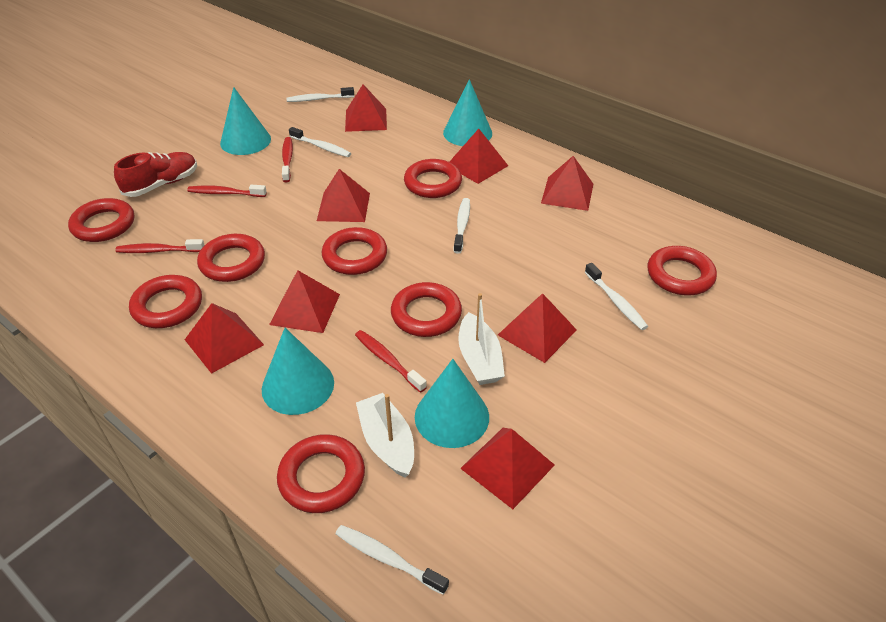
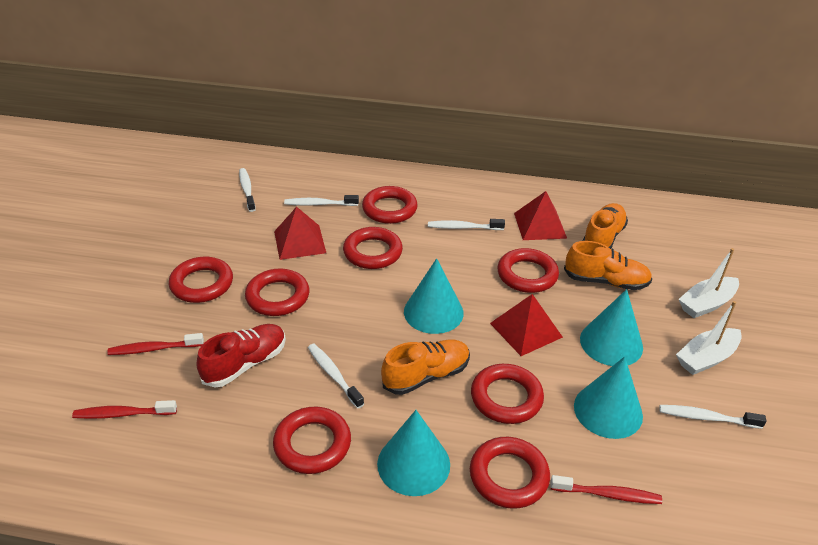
orange shoe: 0 -> 3
red pyramid: 8 -> 3
red toothbrush: 4 -> 3

